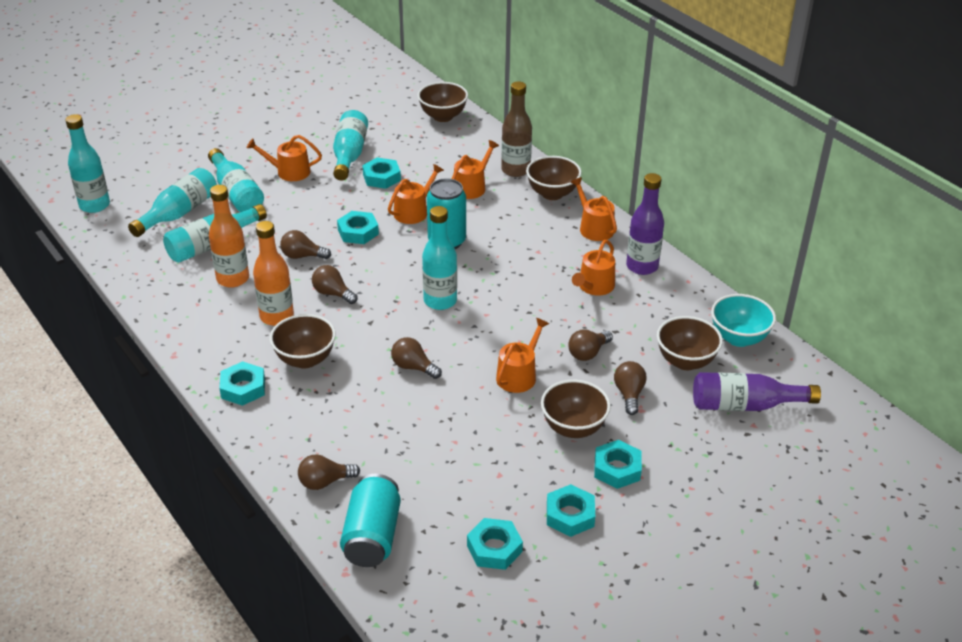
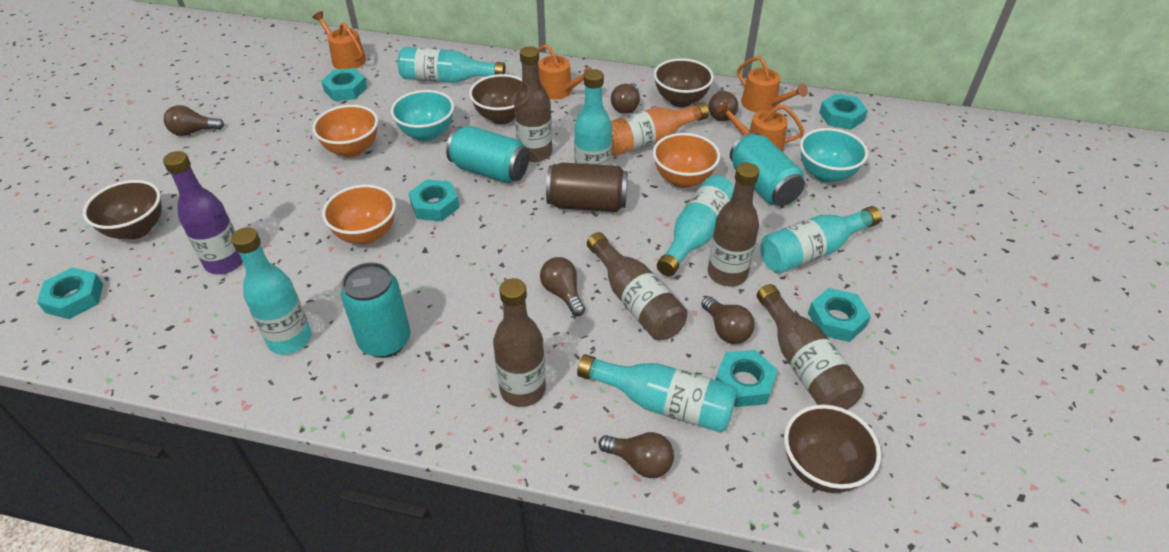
brown bottle: 1 -> 5
brown bowl: 5 -> 4
brown can: 0 -> 1
orange bottle: 2 -> 1
orange bowl: 0 -> 3
orange watering can: 6 -> 4
purple bottle: 2 -> 1
turquoise bowl: 1 -> 2
turquoise can: 2 -> 3

